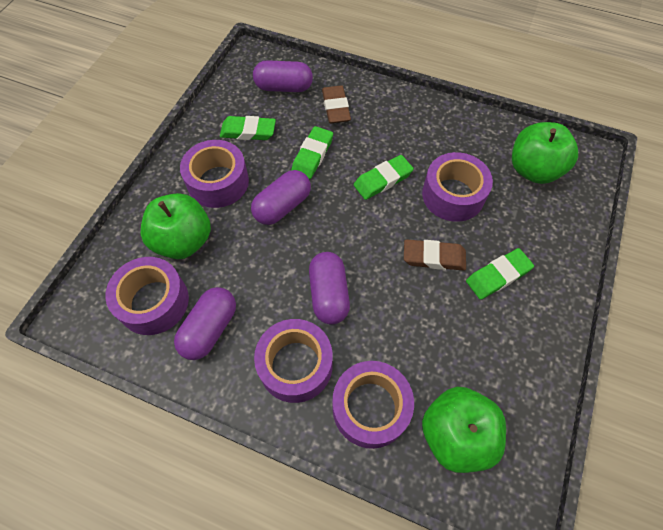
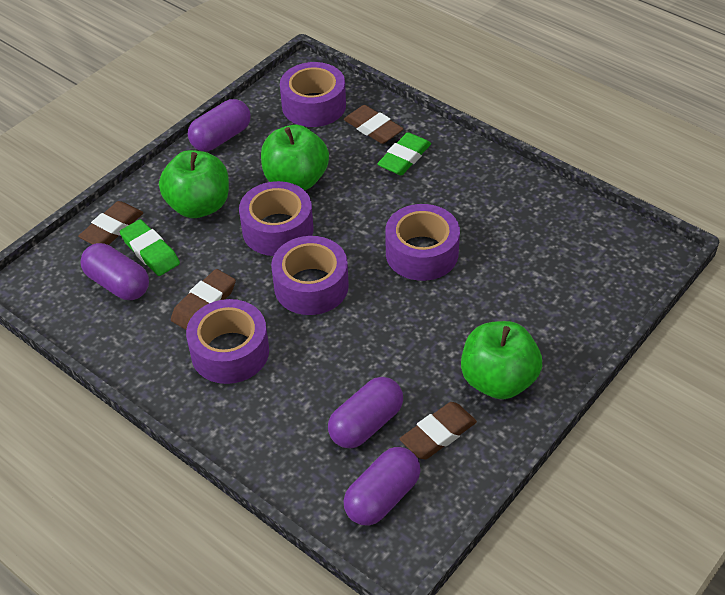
brown eraser: 2 -> 4
green eraser: 4 -> 2

